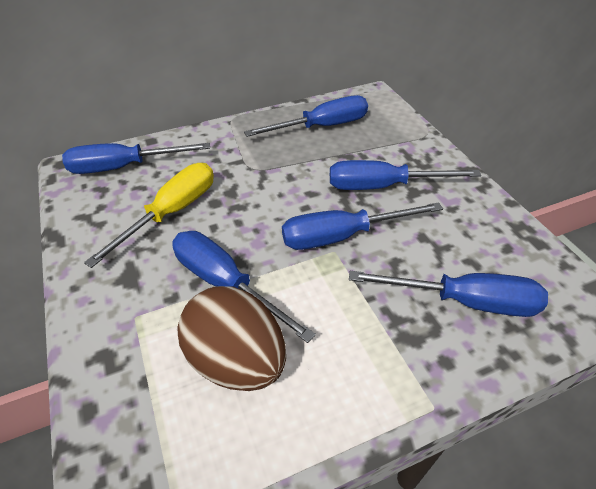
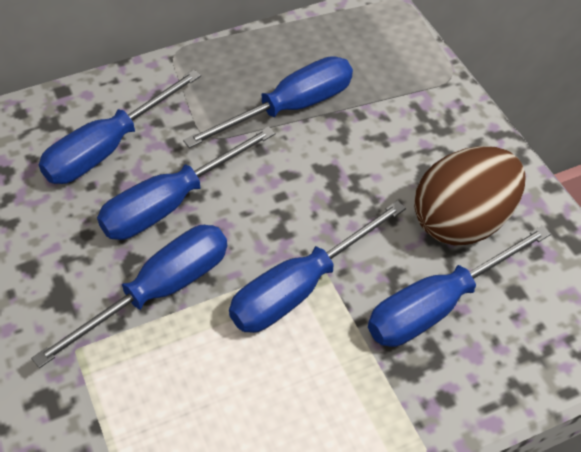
yellow screwdriver: 1 -> 0

